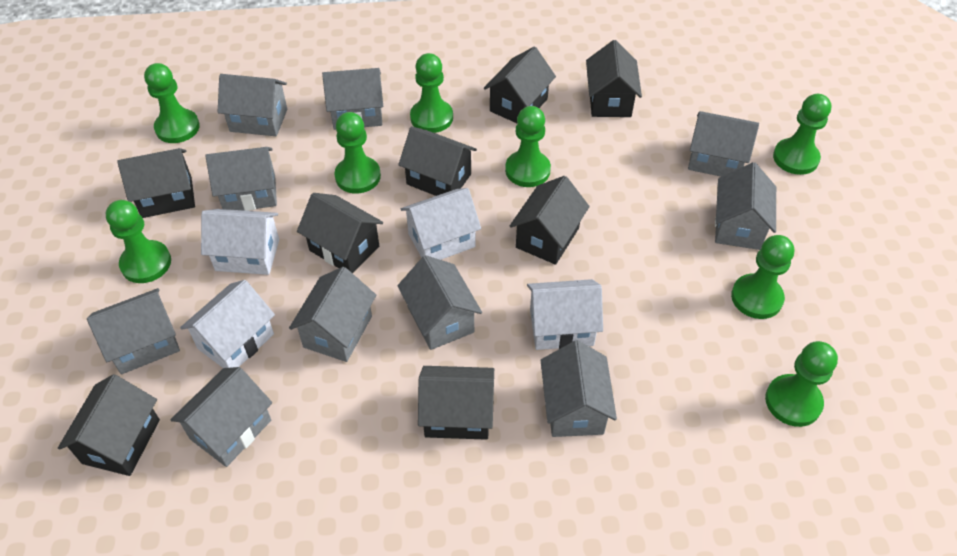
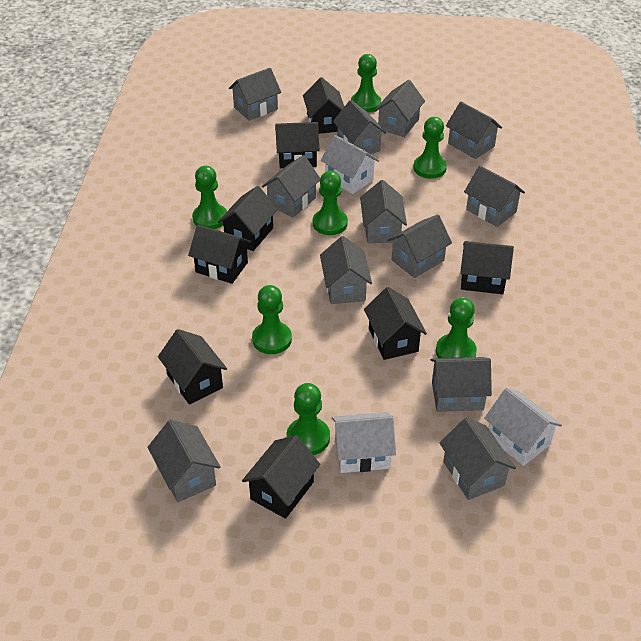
green pawn: 8 -> 7
grey house: 10 -> 12
white house: 4 -> 3

